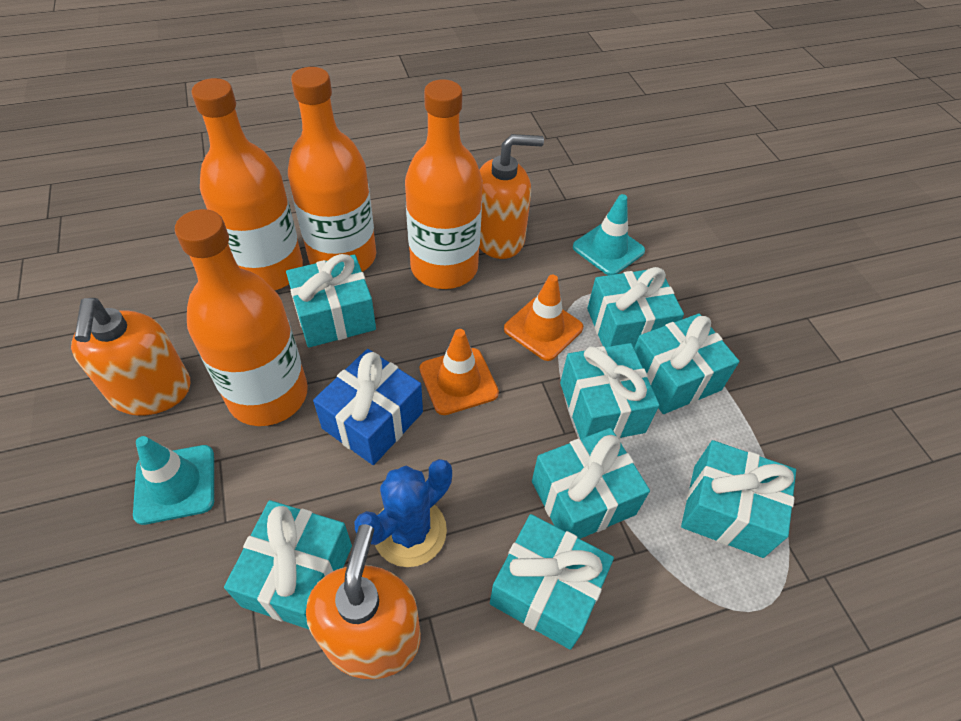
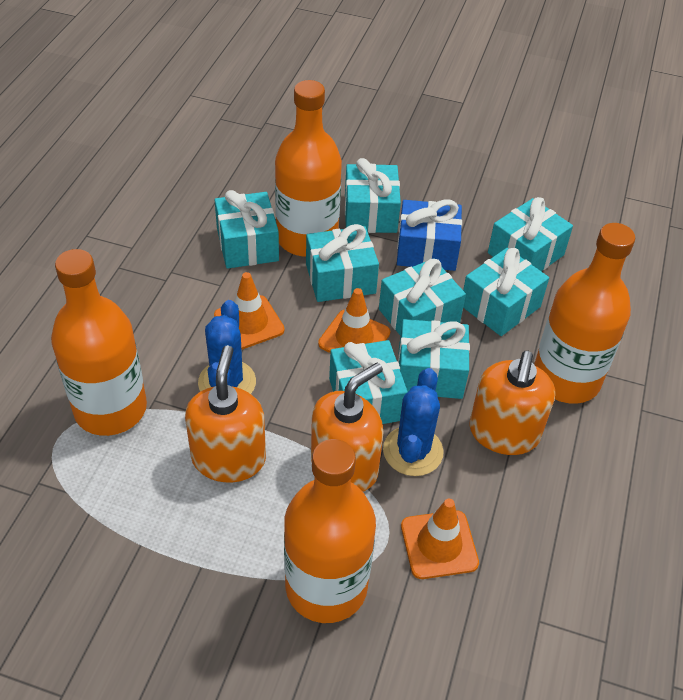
blue cactus: 1 -> 2
orange traffic cone: 2 -> 3
turquoise traffic cone: 2 -> 0

